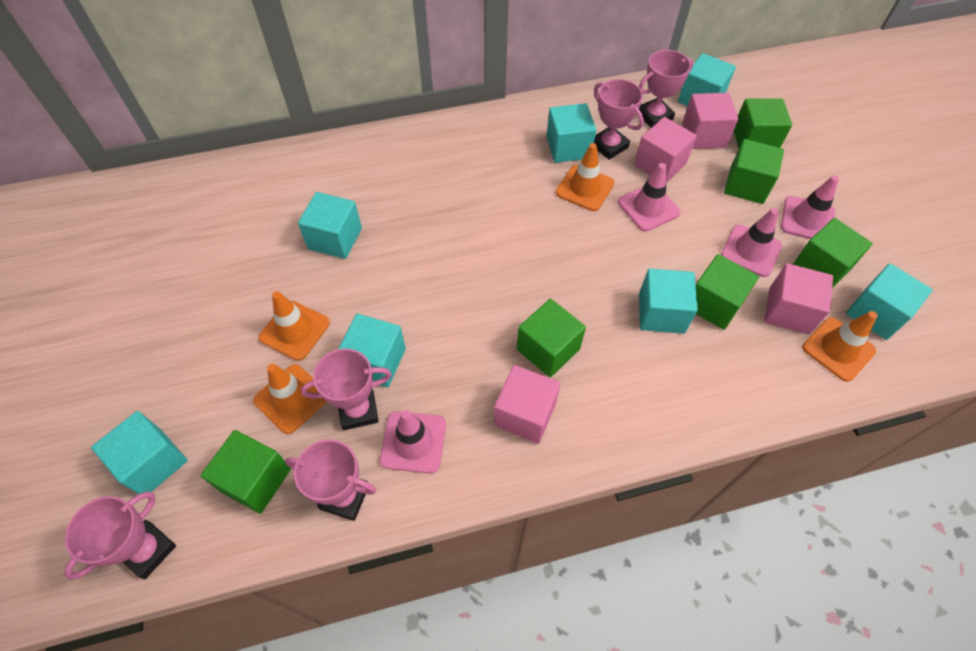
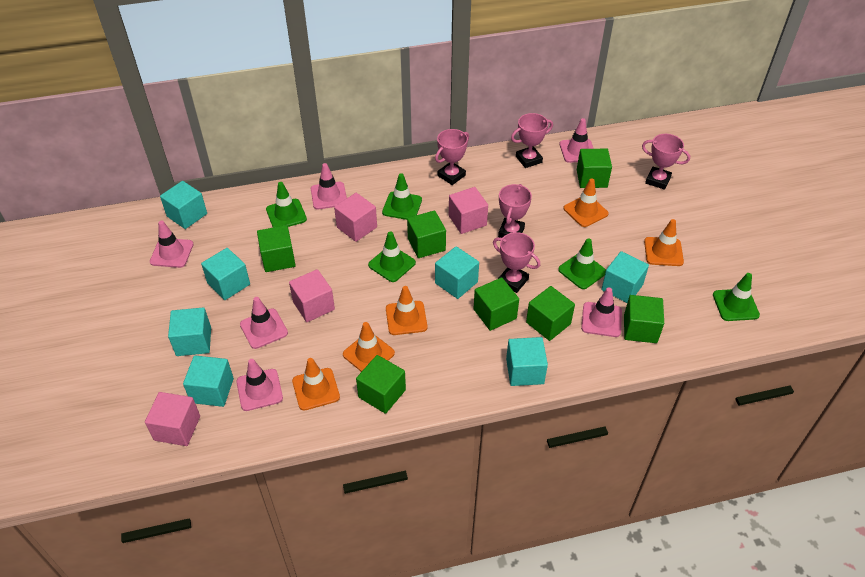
green cube: 6 -> 7
green traffic cone: 0 -> 5
orange traffic cone: 4 -> 5
pink traffic cone: 4 -> 6

